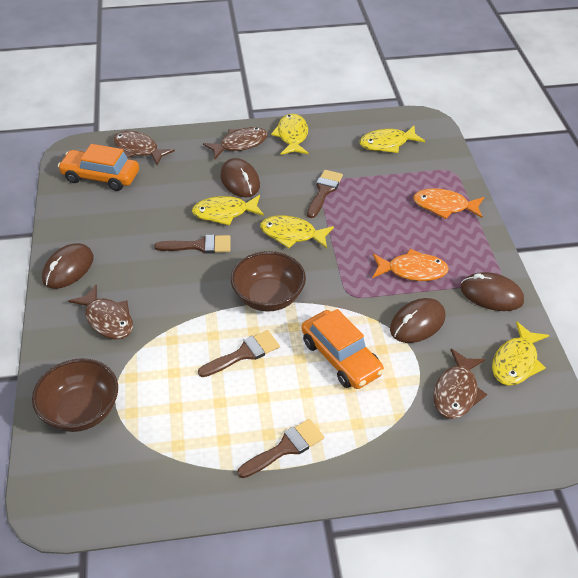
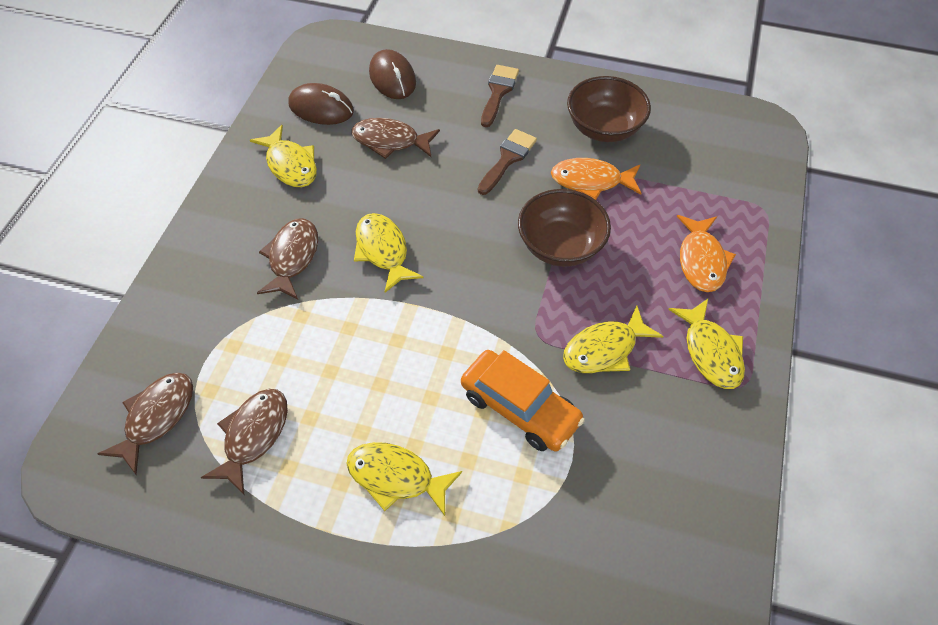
brown brush: 4 -> 2
brown mouse: 4 -> 2
orange car: 2 -> 1

